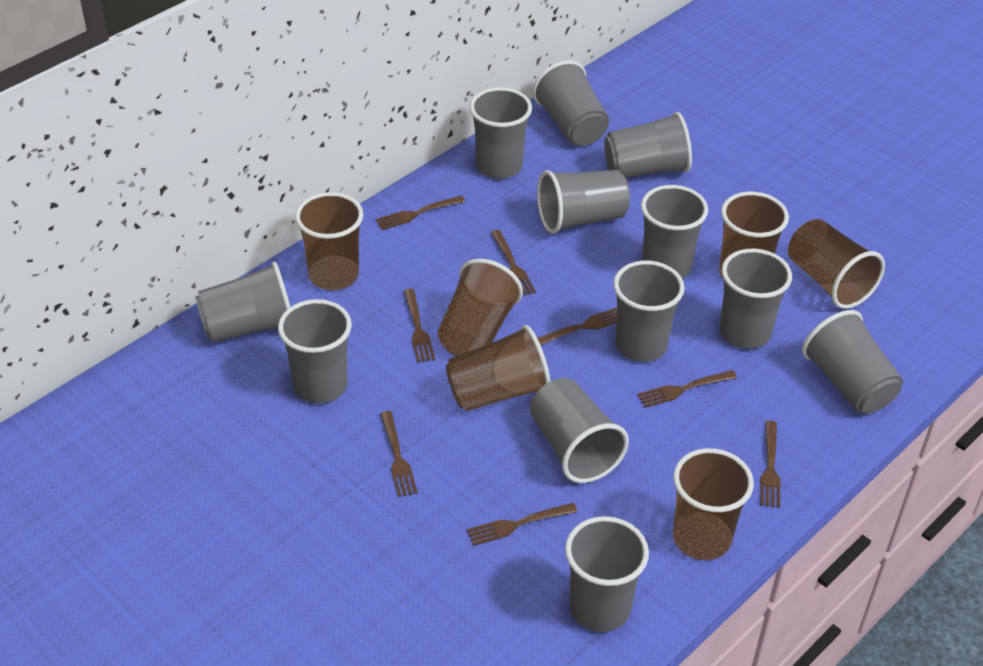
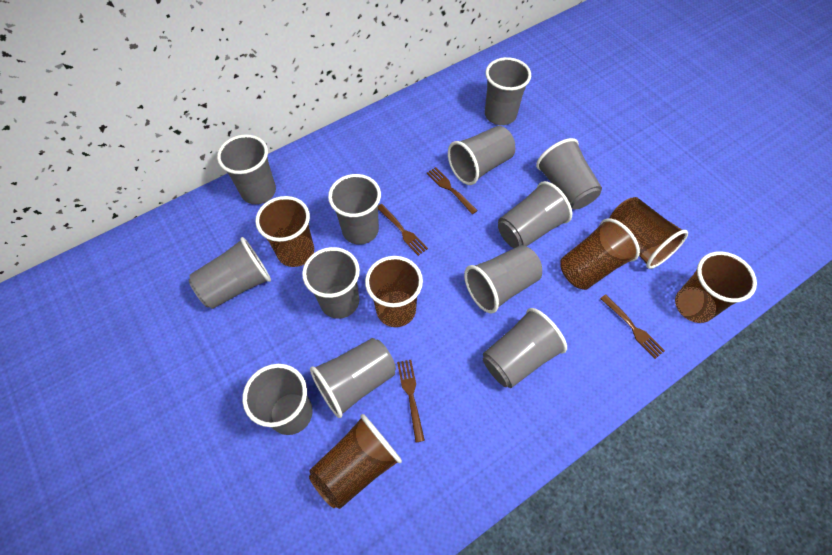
brown fork: 8 -> 4

